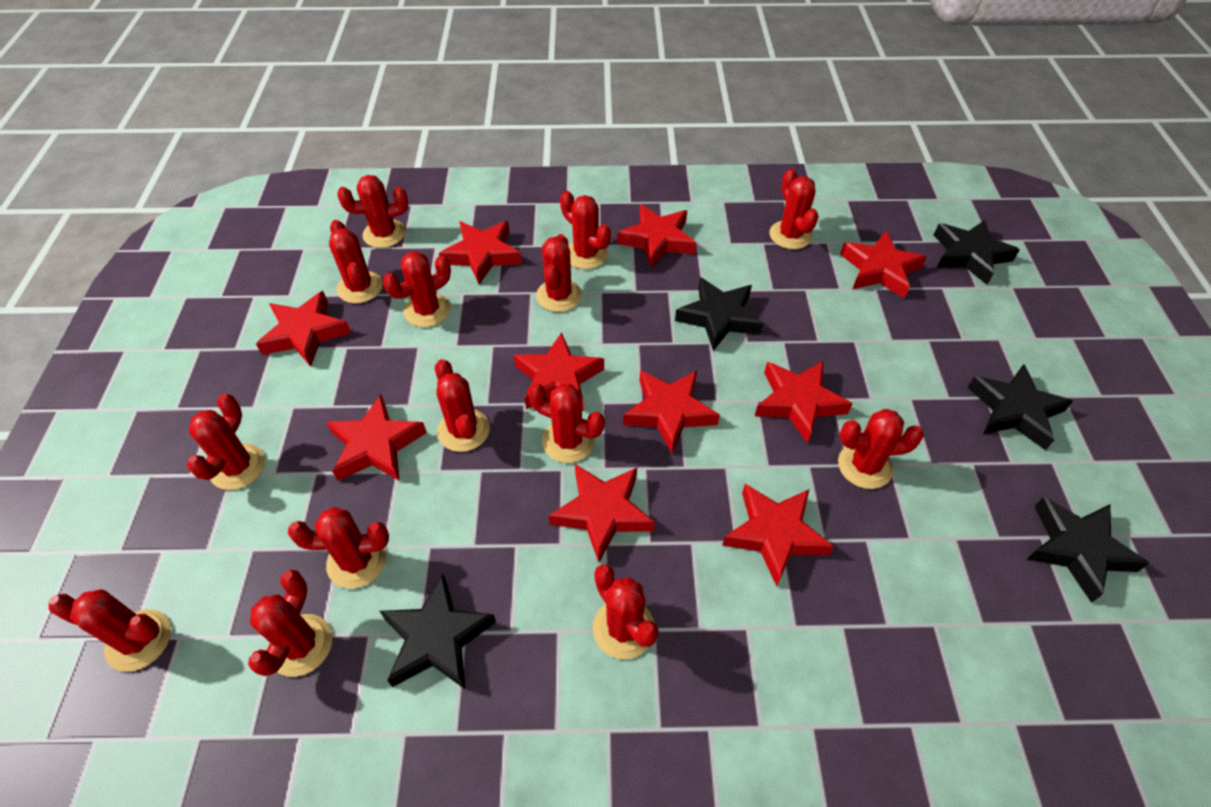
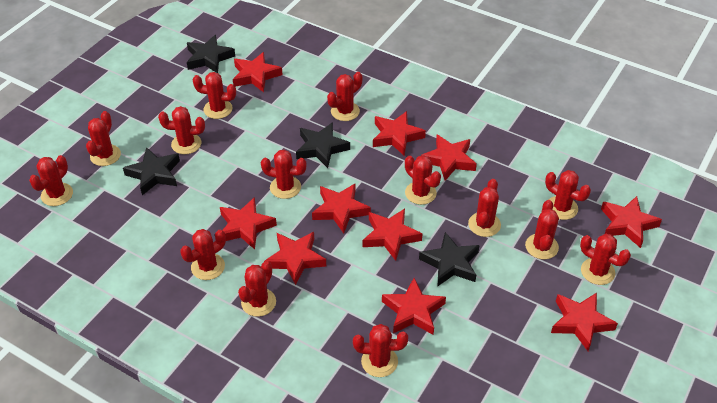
black star: 5 -> 4

